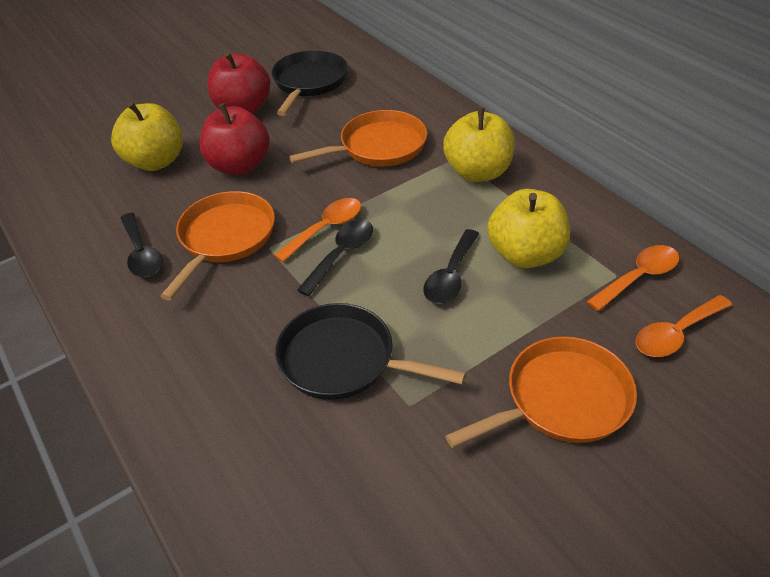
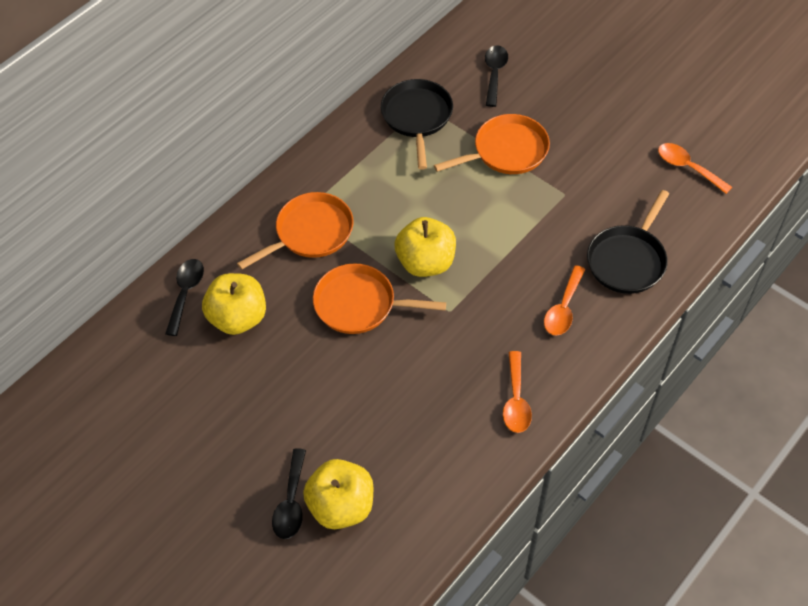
red apple: 2 -> 0

